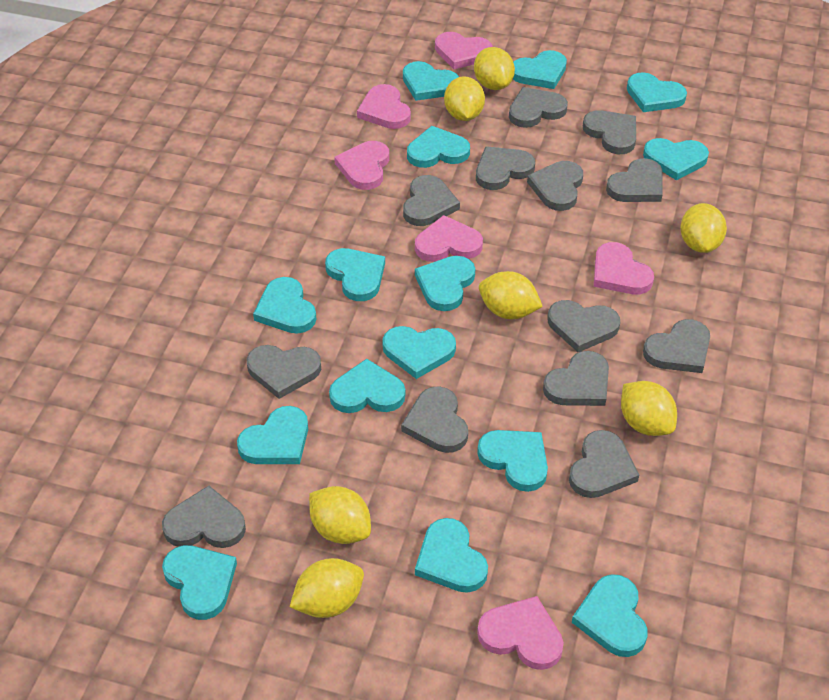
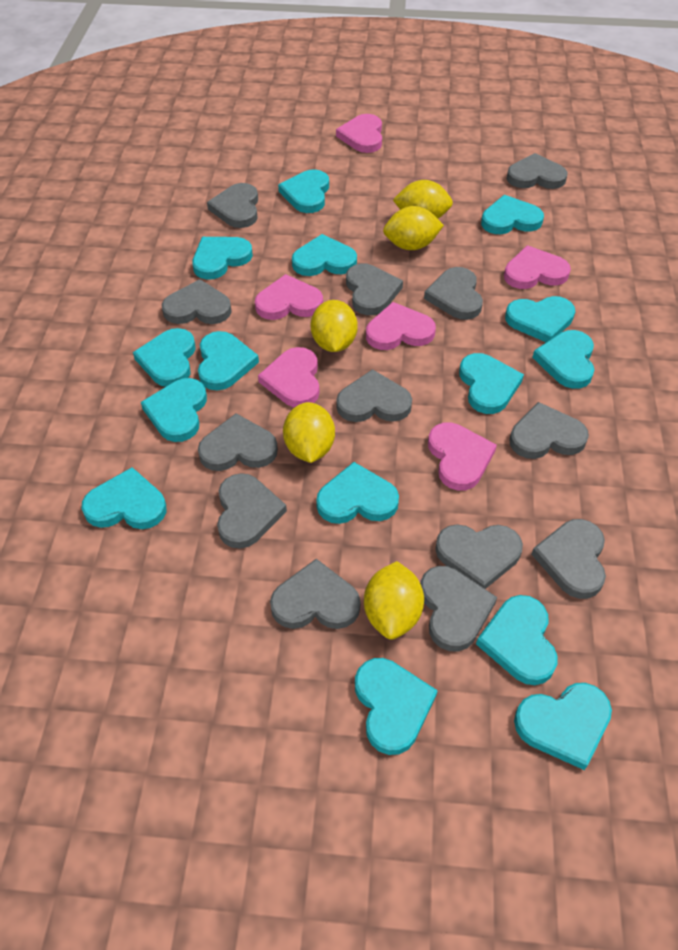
yellow lemon: 7 -> 5

